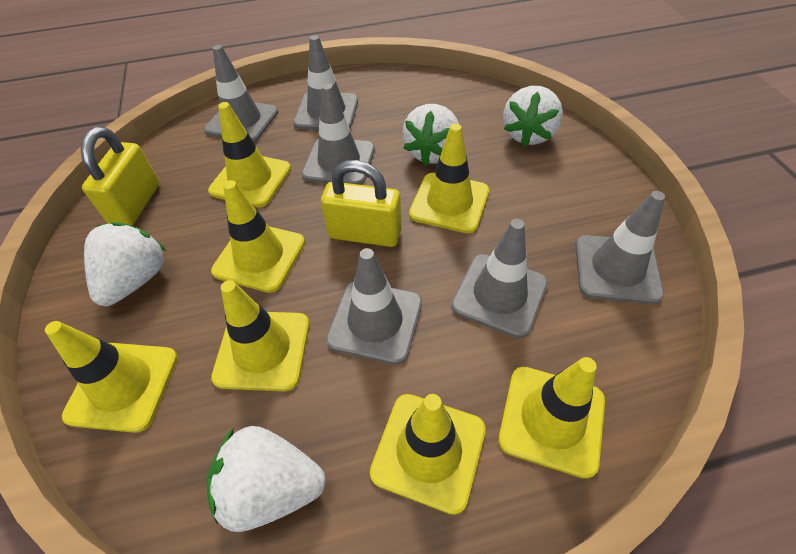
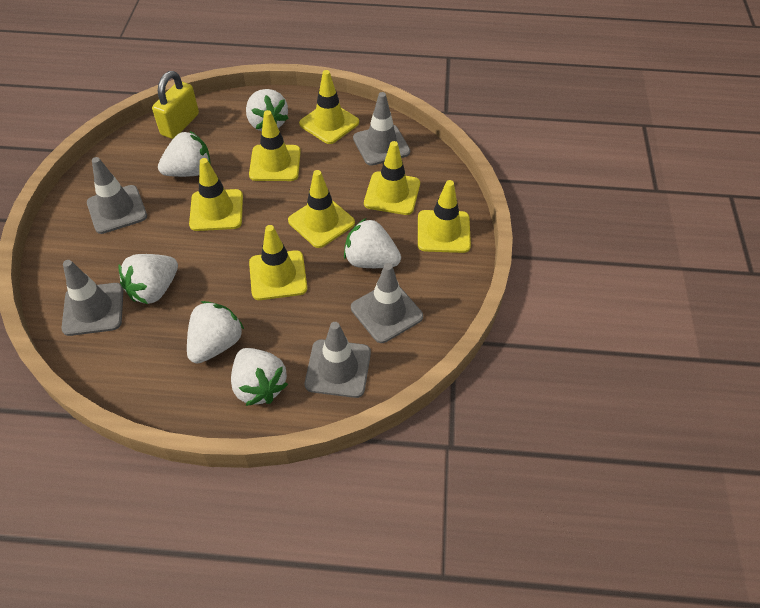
grey traffic cone: 6 -> 5
white strawberry: 4 -> 6
yellow padlock: 2 -> 1

